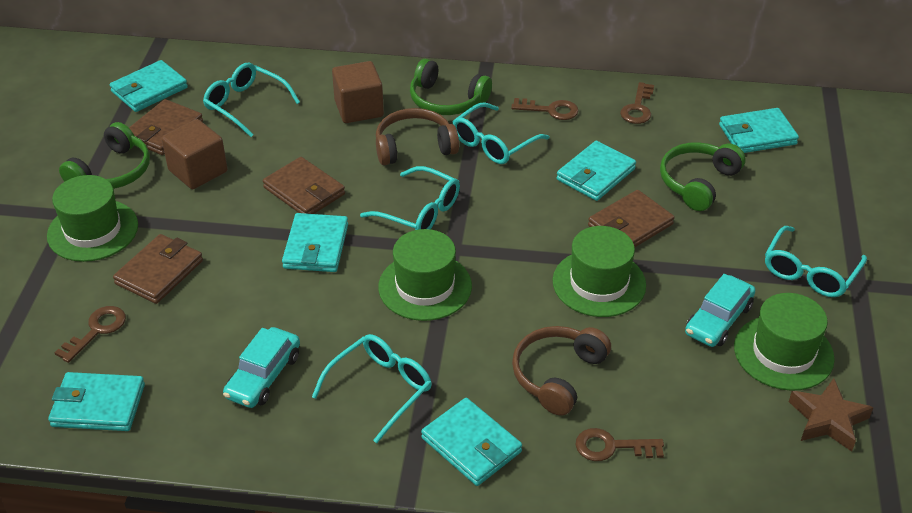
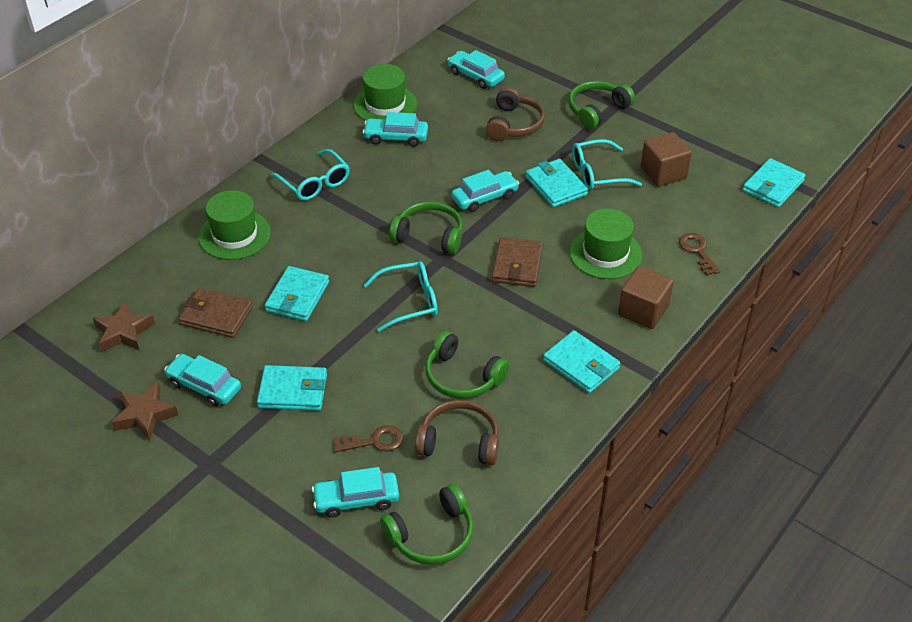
brown key: 4 -> 2
brown star: 1 -> 2
brown wallet: 4 -> 2
green hat: 4 -> 3
green headphones: 3 -> 4
turquoise car: 2 -> 5
turquoise glasses: 5 -> 3
turquoise wallet: 6 -> 5

